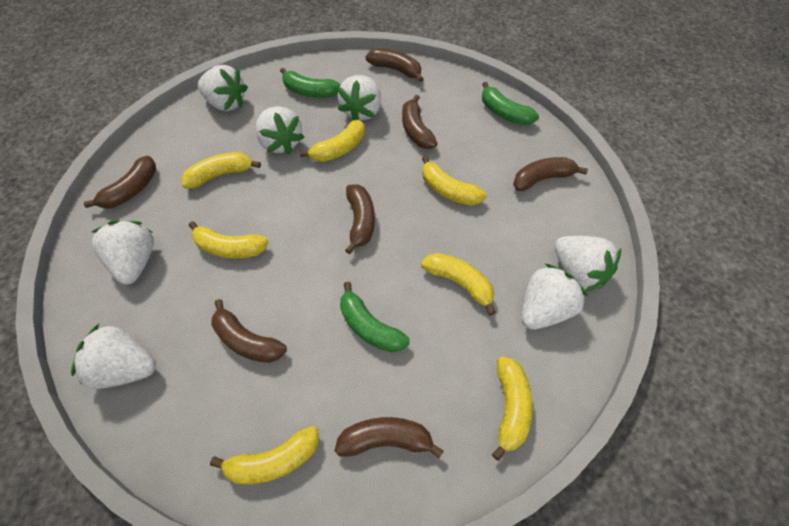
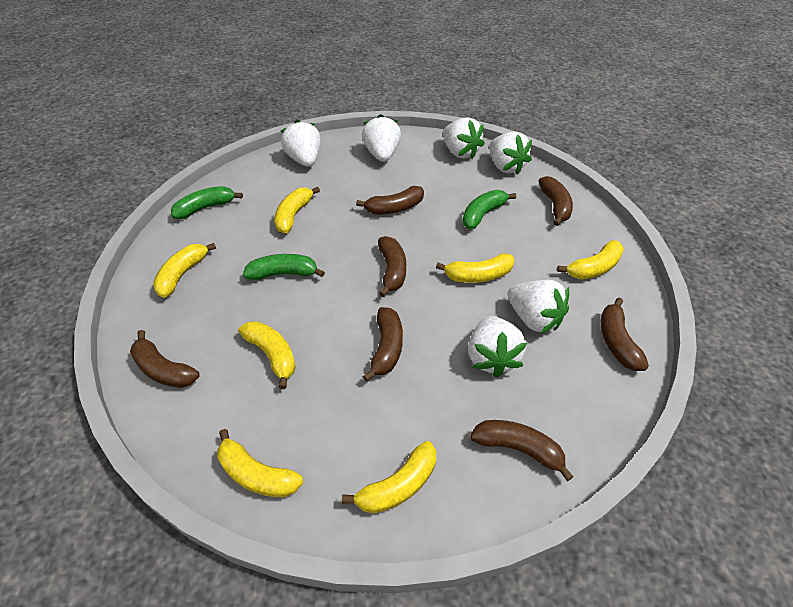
white strawberry: 7 -> 6

